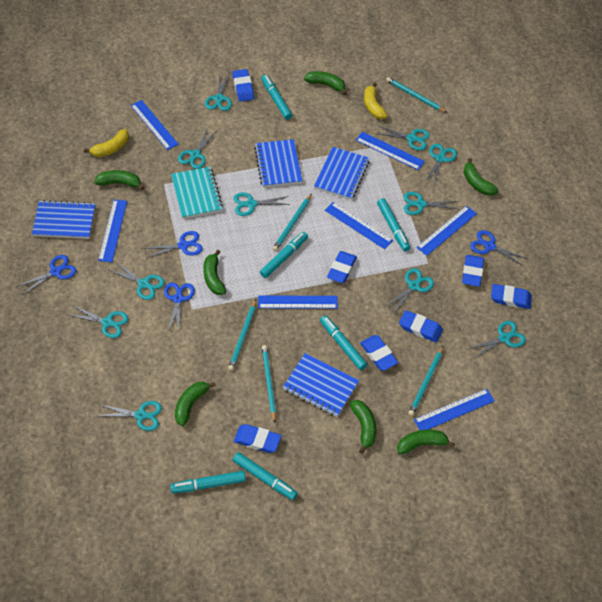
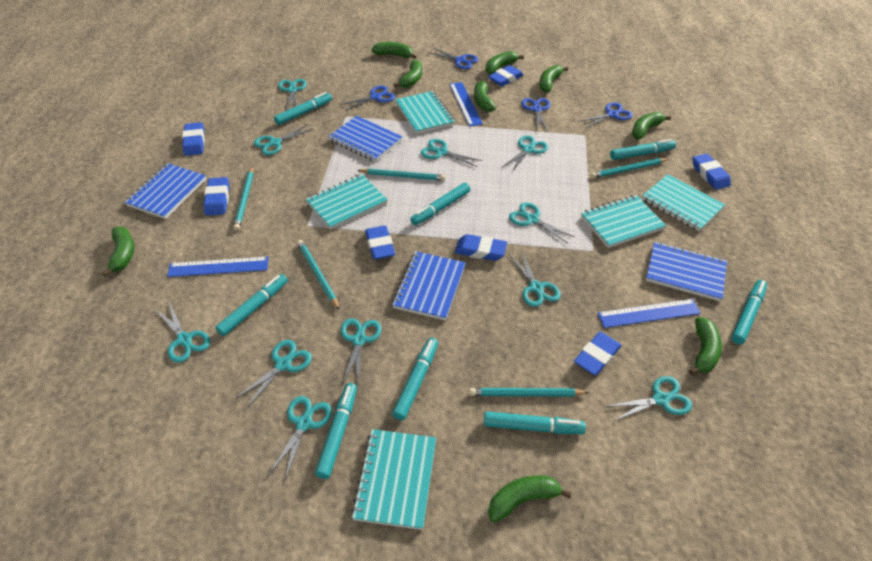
blue ruler: 7 -> 3
green banana: 7 -> 9
turquoise marker: 6 -> 8
turquoise notebook: 1 -> 5
yellow banana: 2 -> 0

